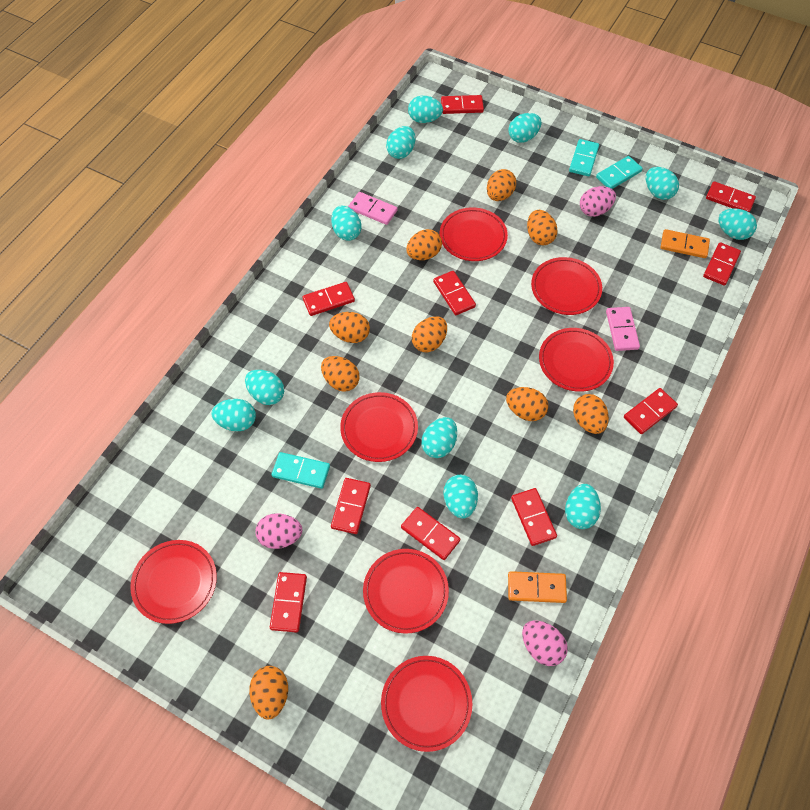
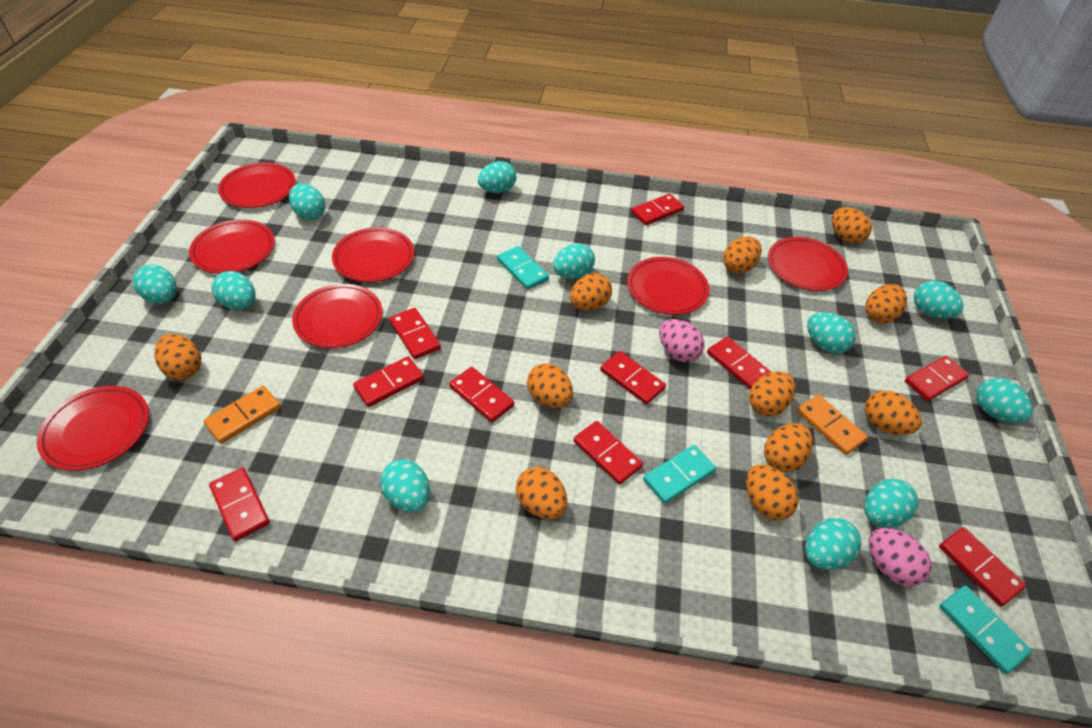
orange egg: 9 -> 11
pink domino: 2 -> 0
pink egg: 3 -> 2

